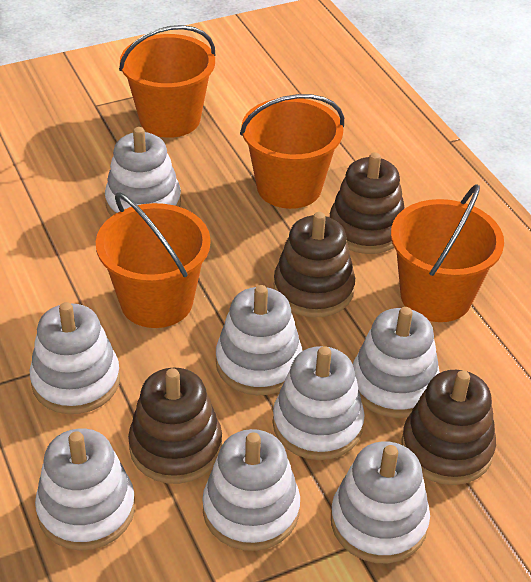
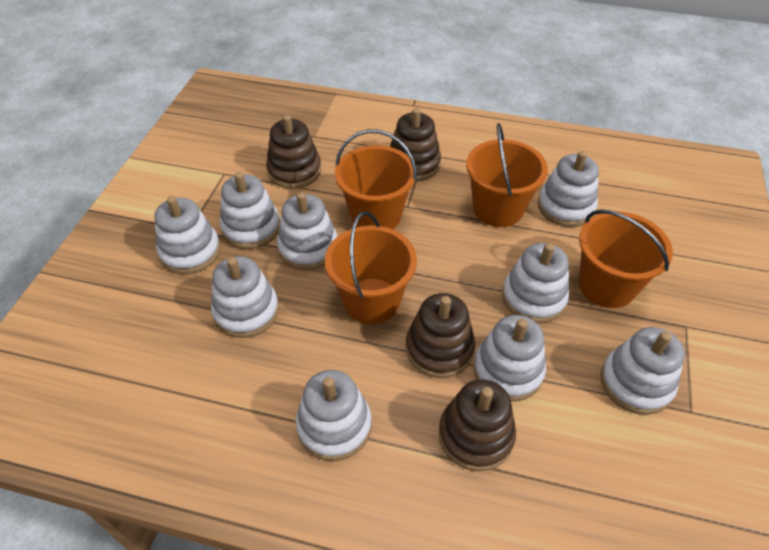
white stacking toy: 8 -> 9

